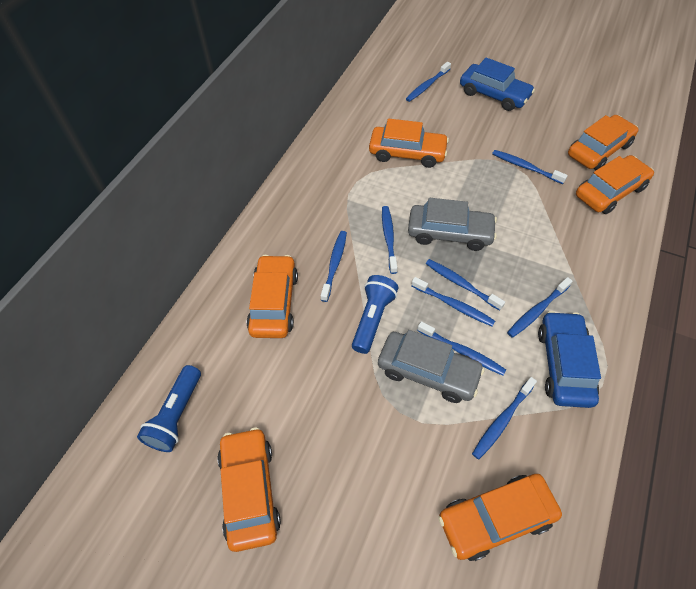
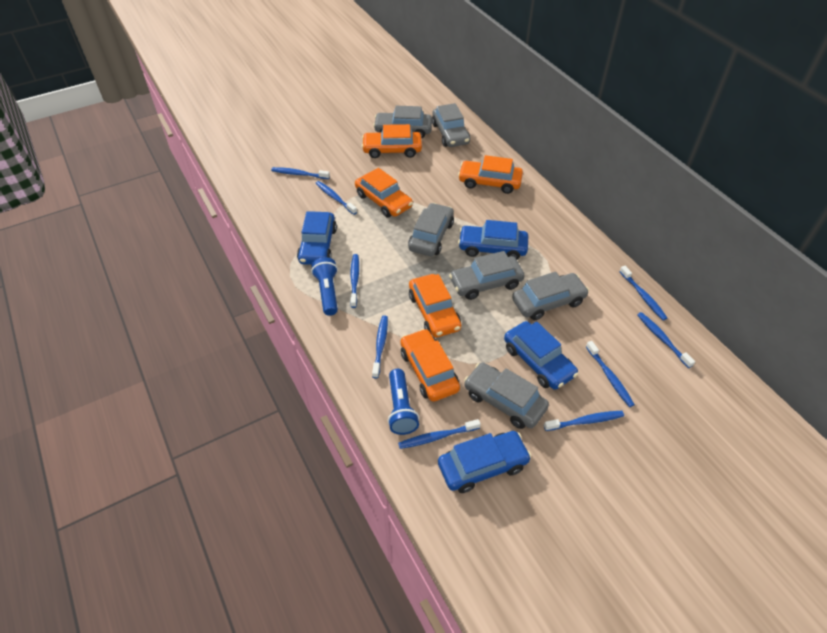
blue car: 2 -> 4
grey car: 2 -> 6
orange car: 6 -> 5

